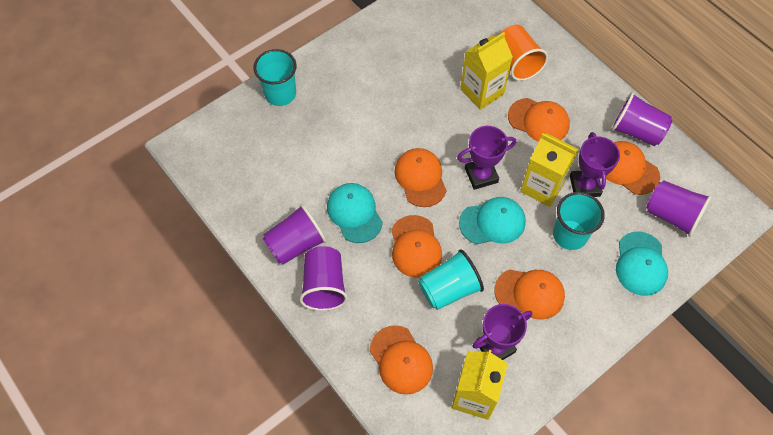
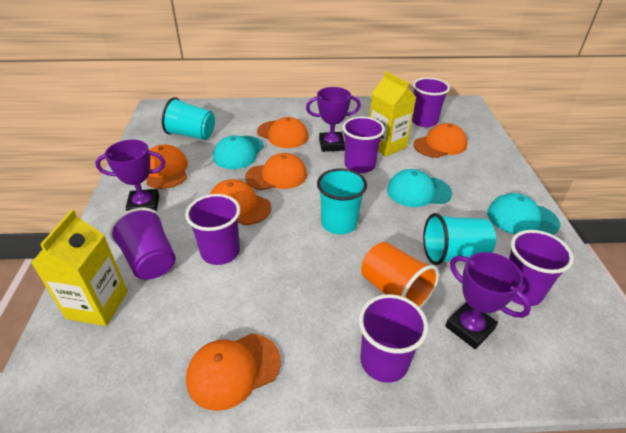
purple cup: 4 -> 6
yellow carton: 3 -> 2

